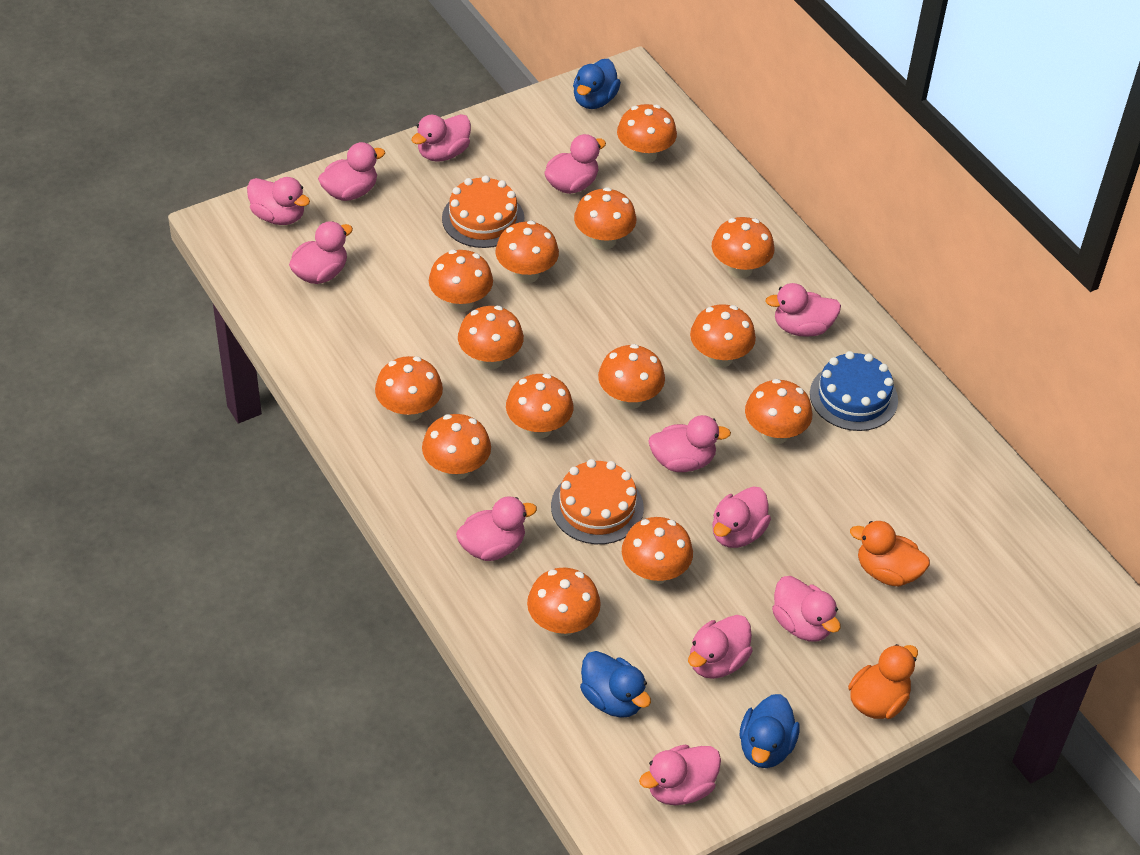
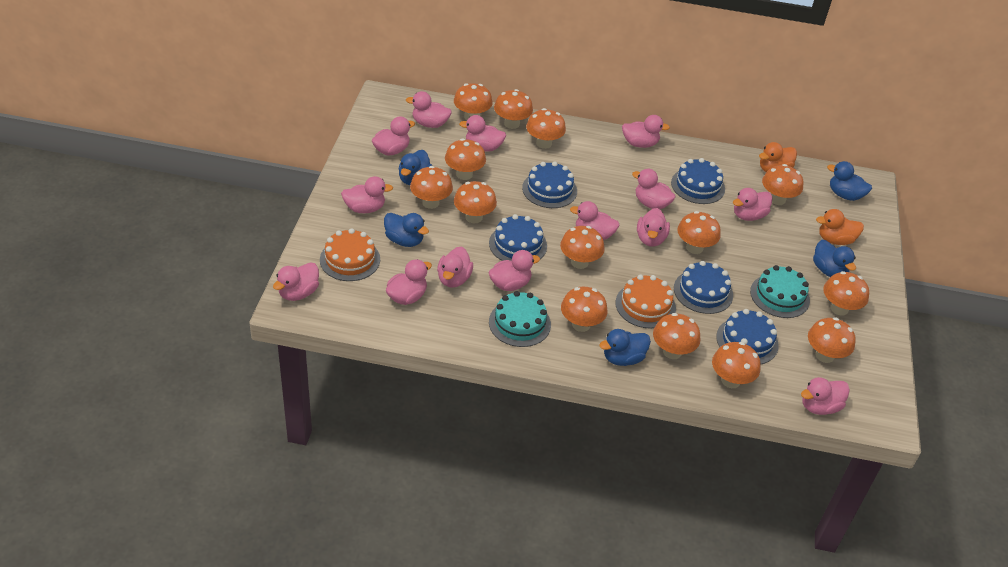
blue cake: 1 -> 5
blue duck: 3 -> 5
pink duck: 12 -> 14
turquoise cake: 0 -> 2

